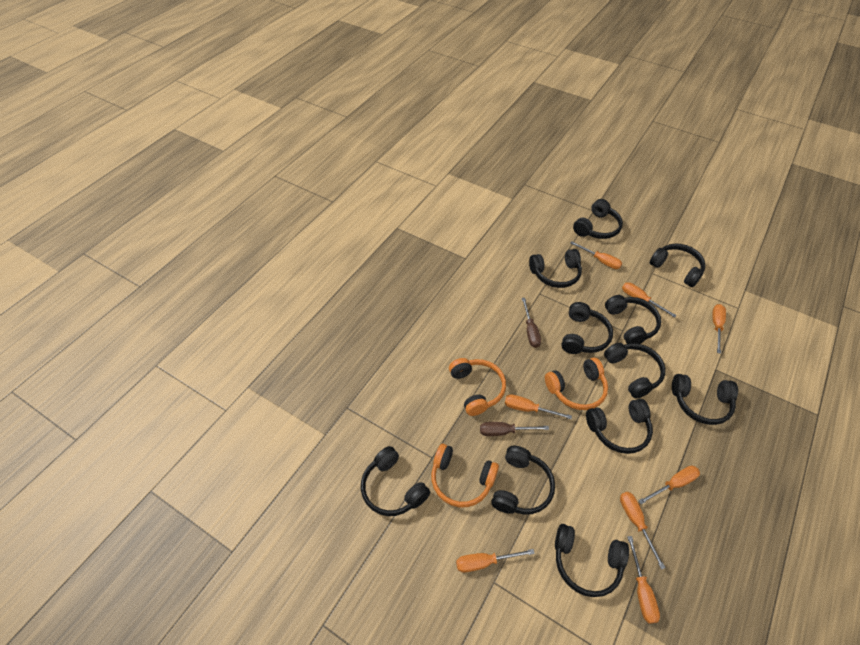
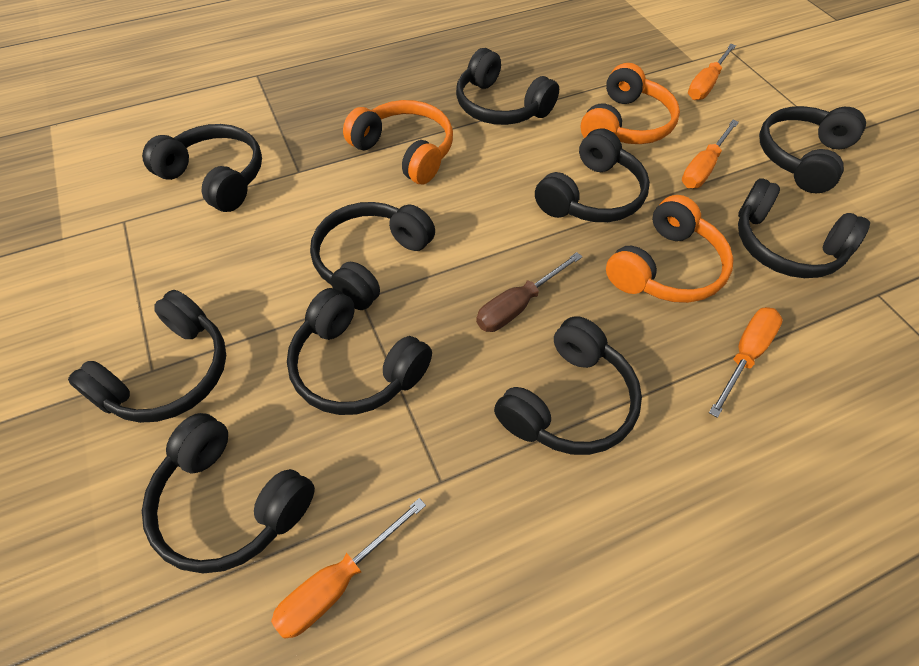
black headphones: 11 -> 10
brown screwdriver: 2 -> 1
orange screwdriver: 8 -> 4

